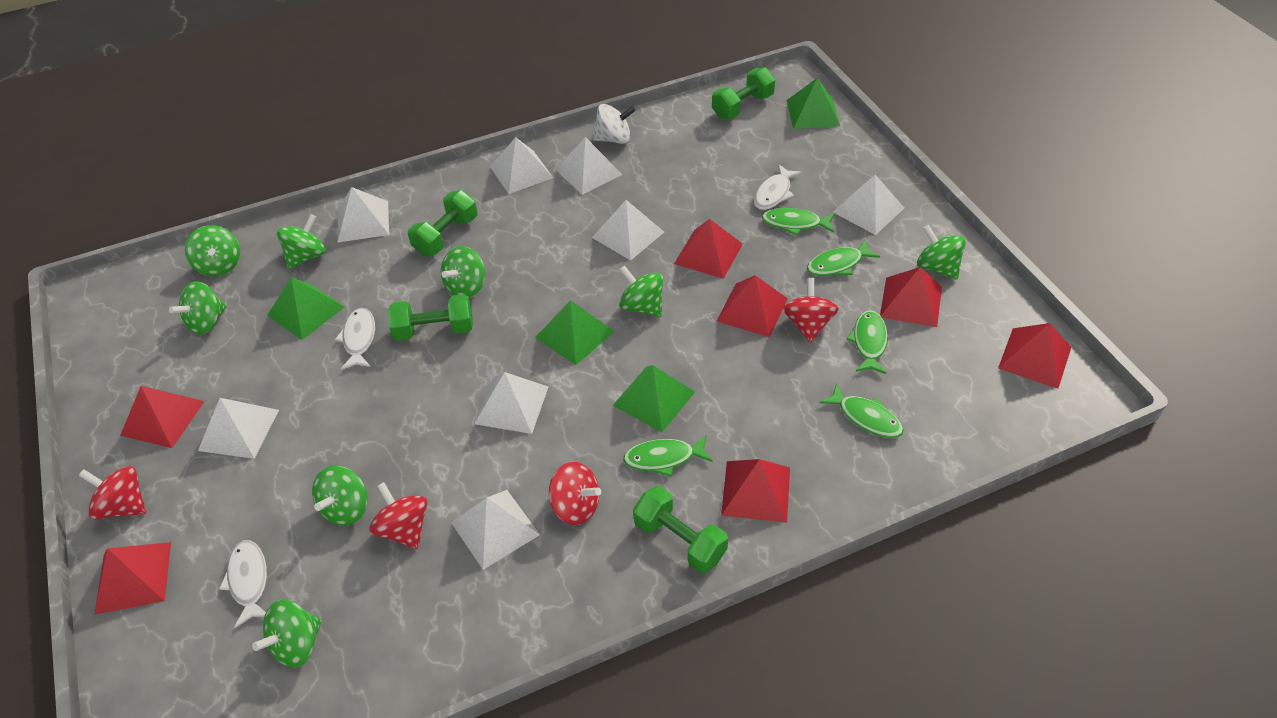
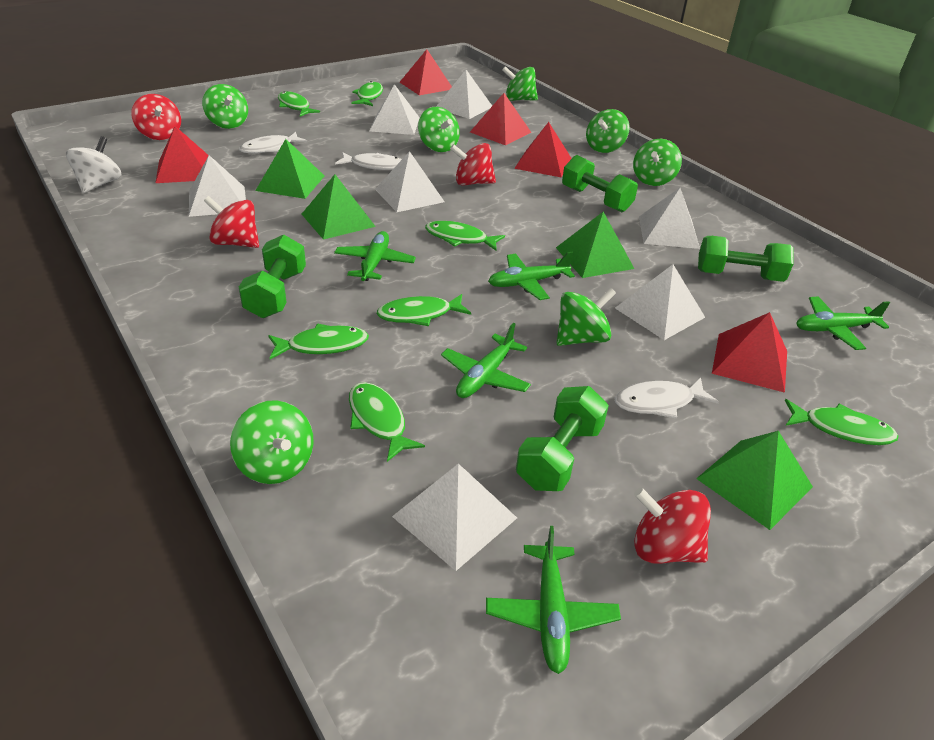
green fish: 5 -> 7
green plane: 0 -> 5
green spinning top: 8 -> 7
red pyramid: 7 -> 5
white pyramid: 8 -> 7

